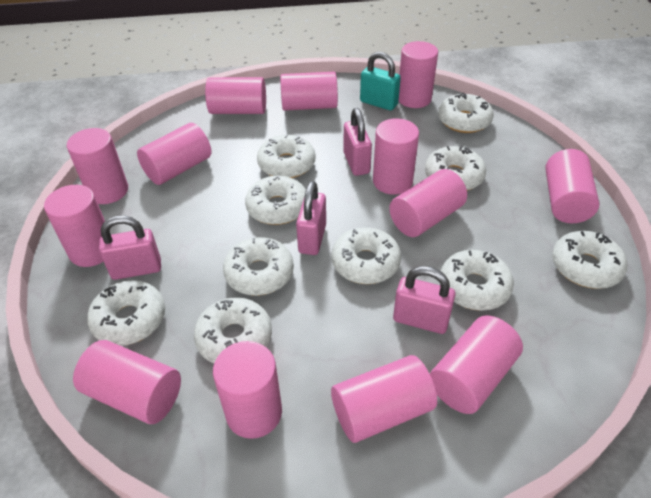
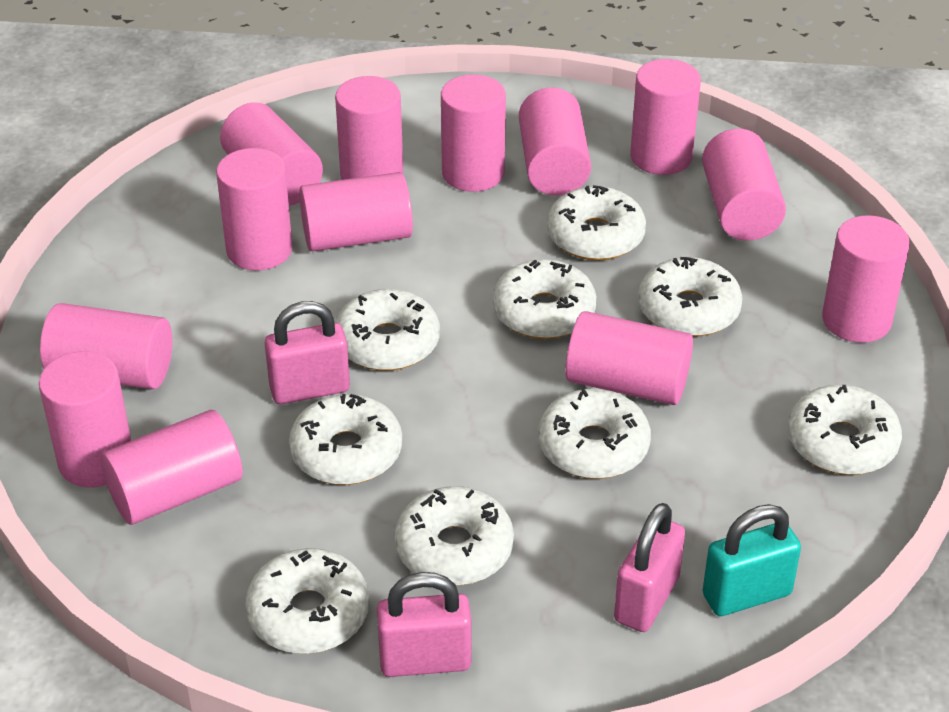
pink padlock: 4 -> 3
white donut: 10 -> 9

